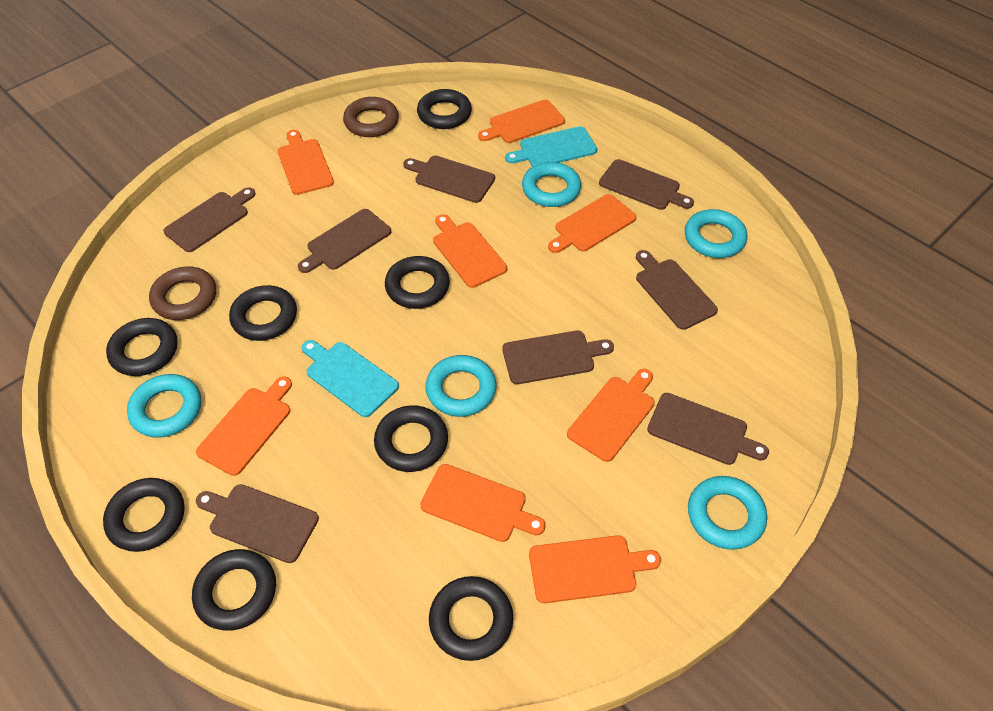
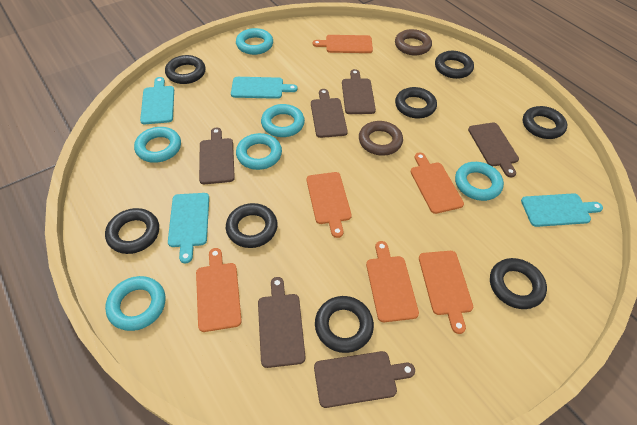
brown cutting board: 8 -> 6
orange cutting board: 8 -> 6
turquoise cutting board: 2 -> 4
turquoise ring: 5 -> 6

